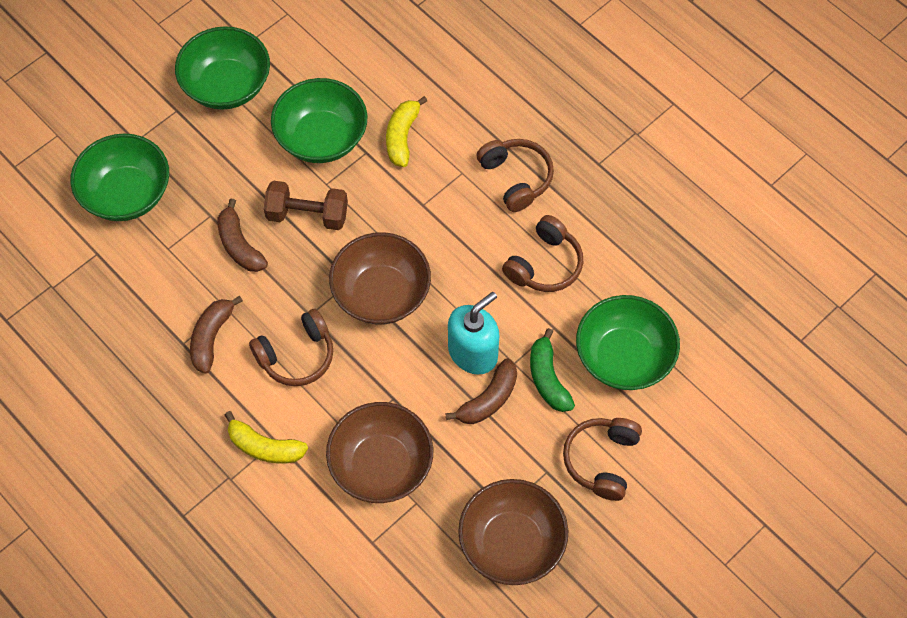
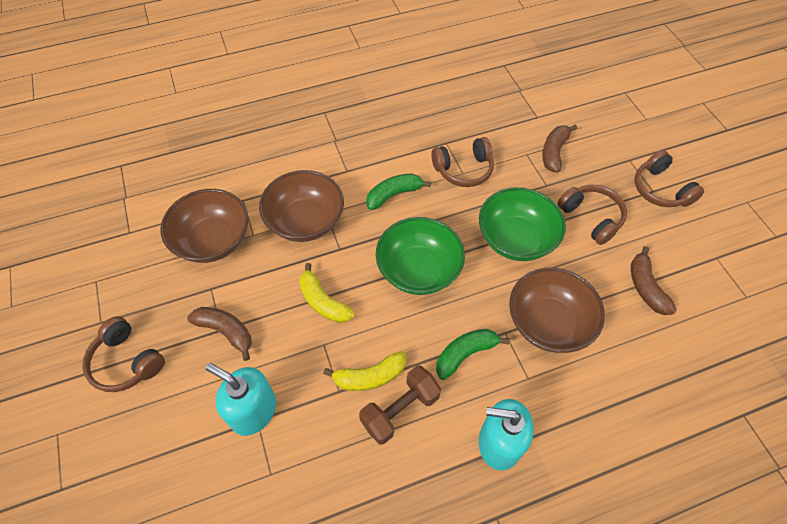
green banana: 1 -> 2
green bowl: 4 -> 2
turquoise soap dispenser: 1 -> 2

